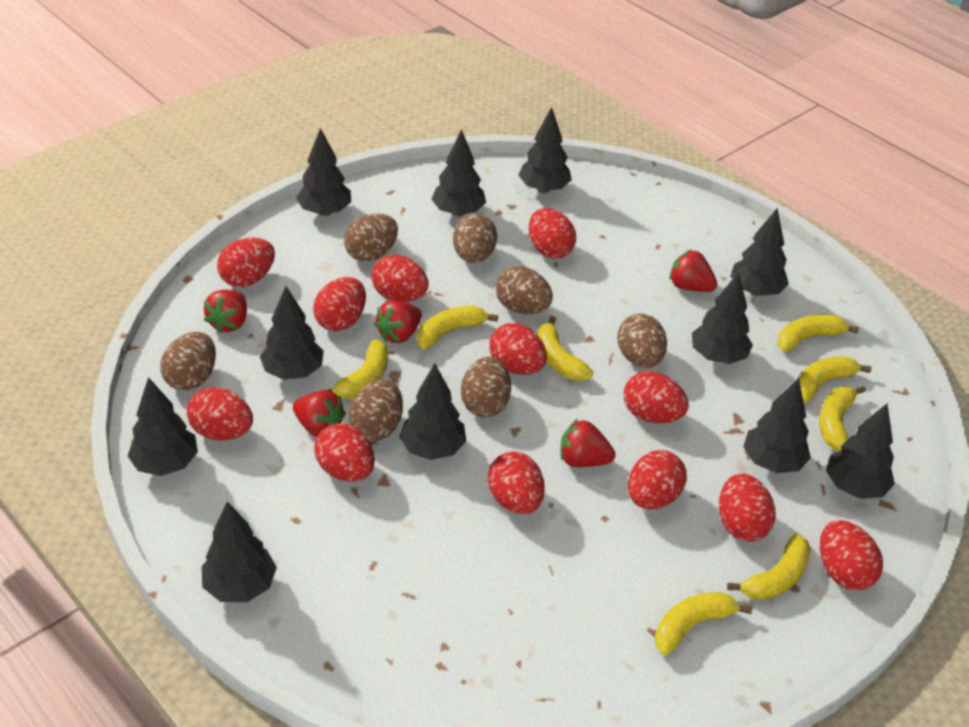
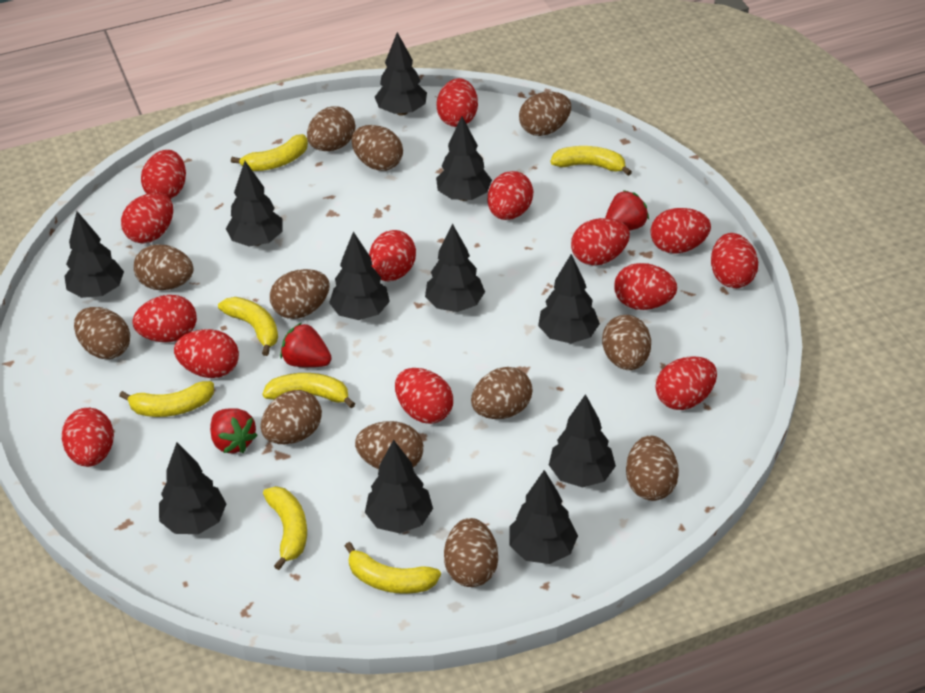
brown egg: 7 -> 12
red egg: 12 -> 14
red strawberry: 5 -> 3
yellow banana: 8 -> 7

